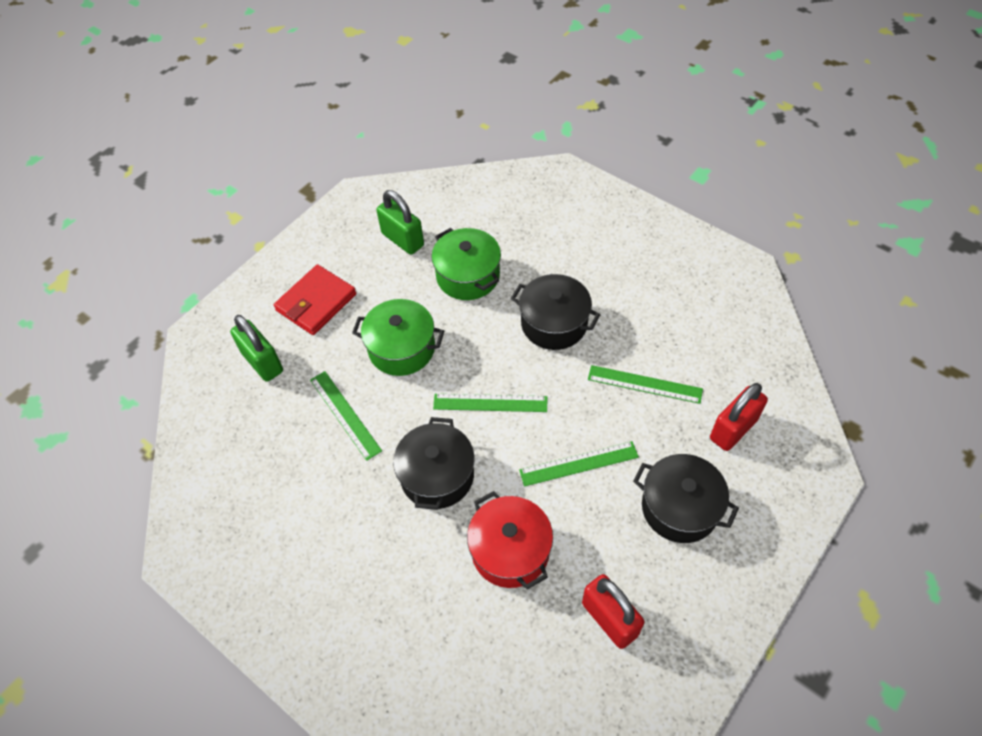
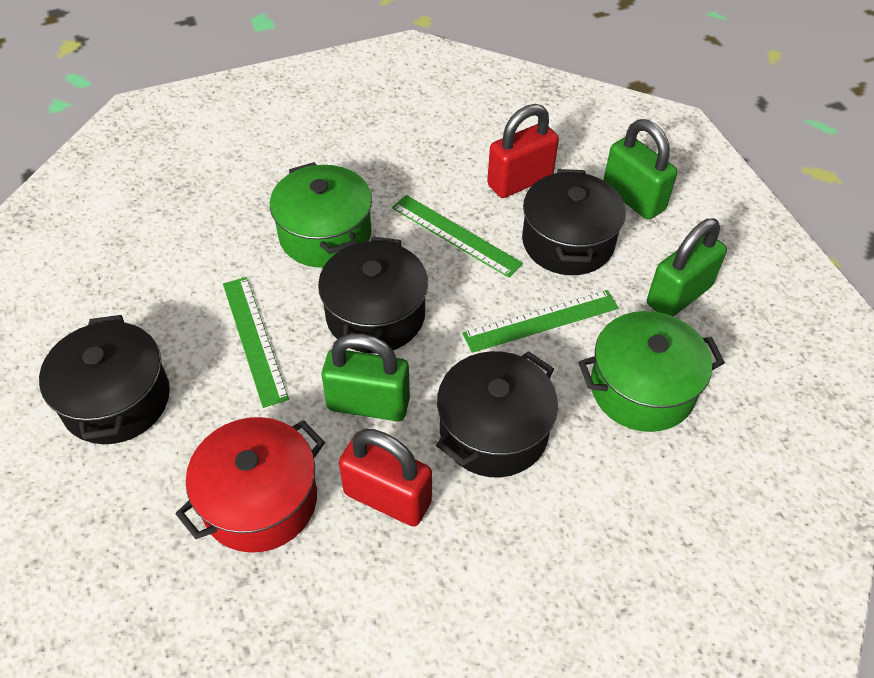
black pot: 3 -> 4
green padlock: 2 -> 3
green ruler: 4 -> 3
red wallet: 1 -> 0

